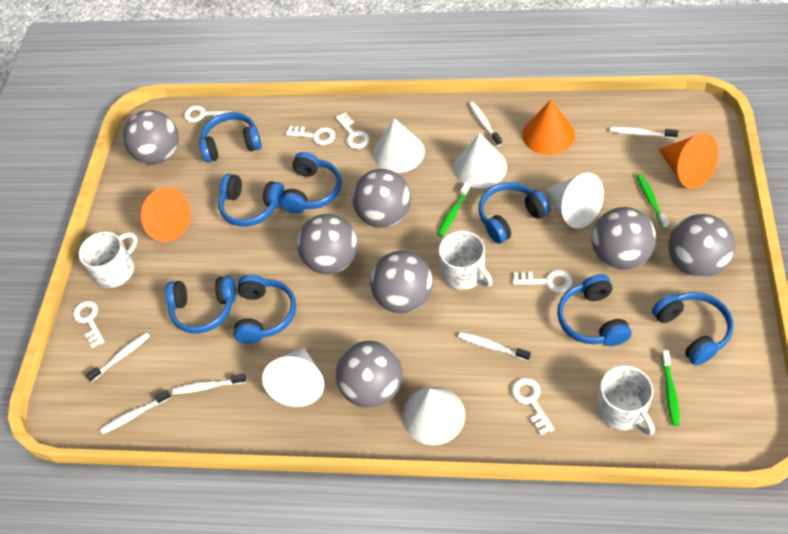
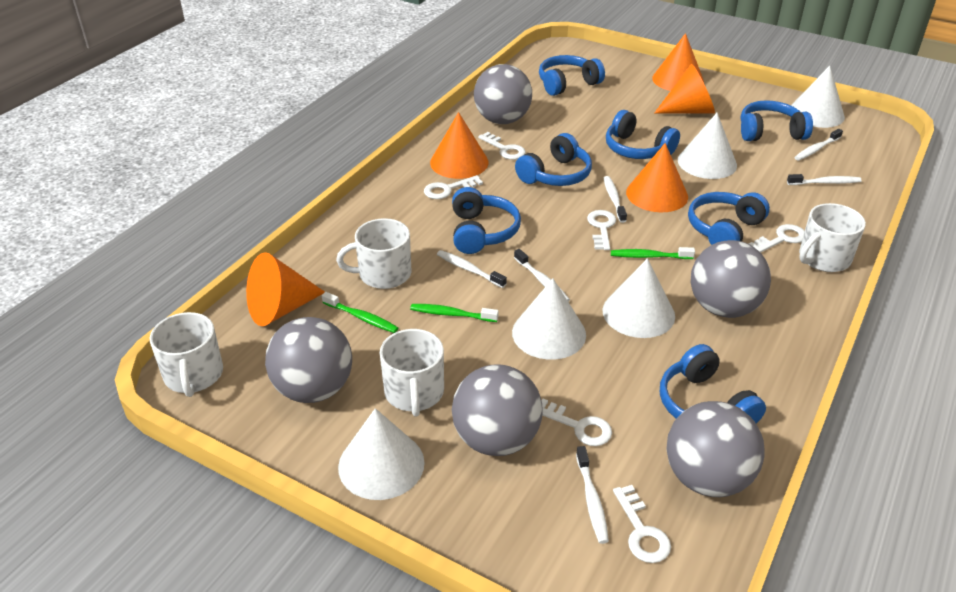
blue headphones: 8 -> 7
grey ball: 7 -> 5
orange cone: 3 -> 5
white mug: 3 -> 4

